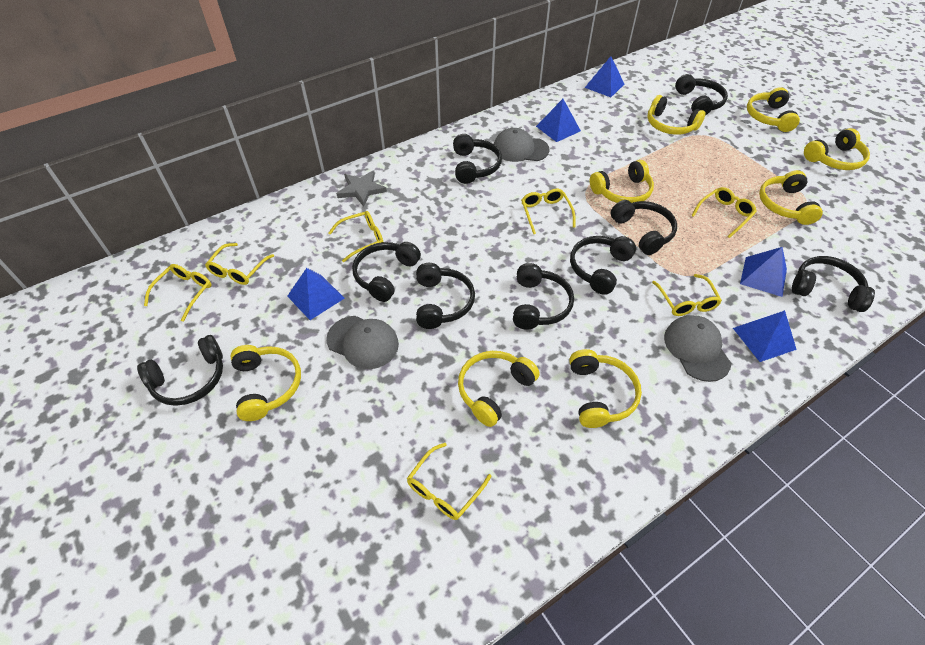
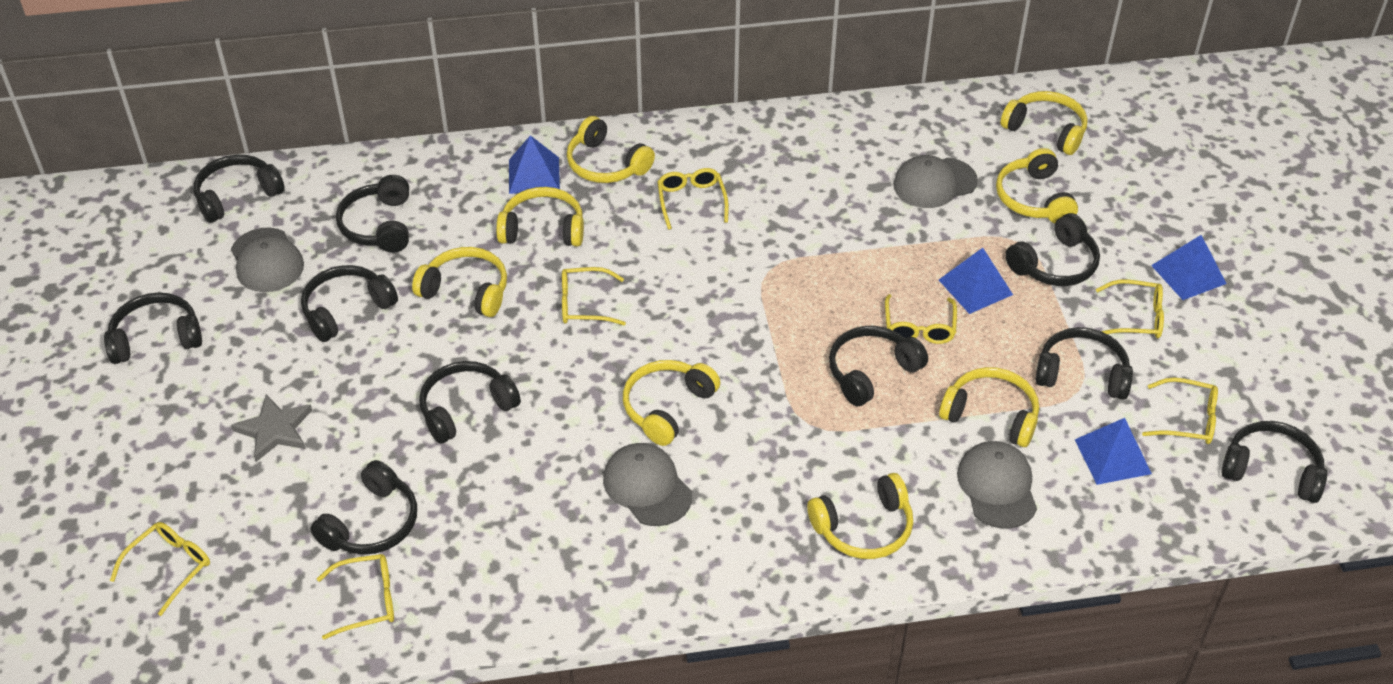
black headphones: 9 -> 10
blue pyramid: 5 -> 4
grey cap: 3 -> 4

